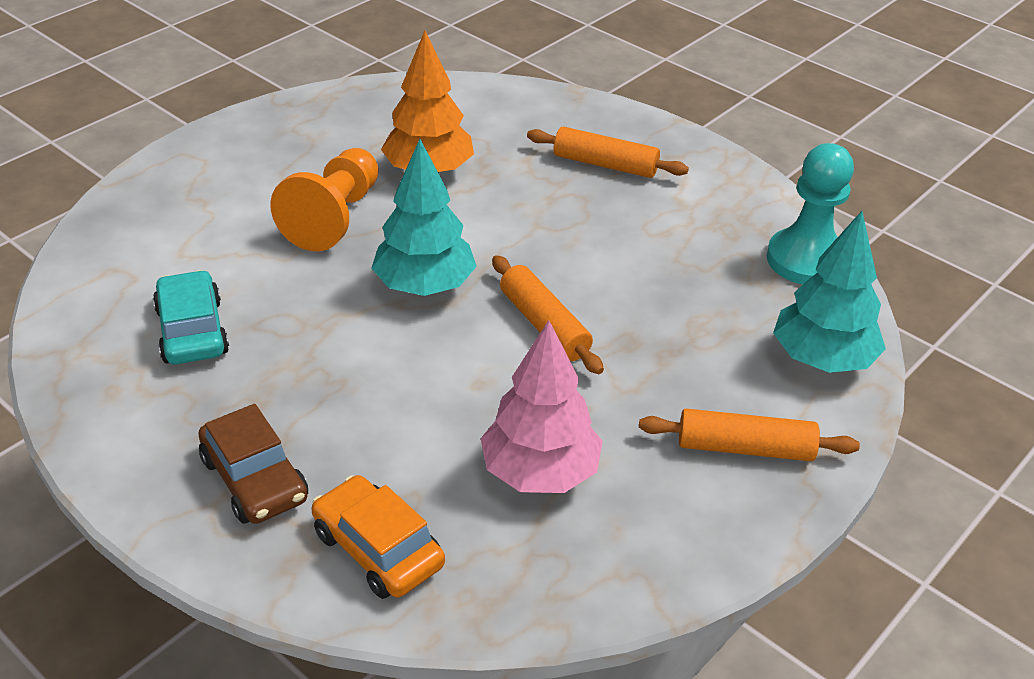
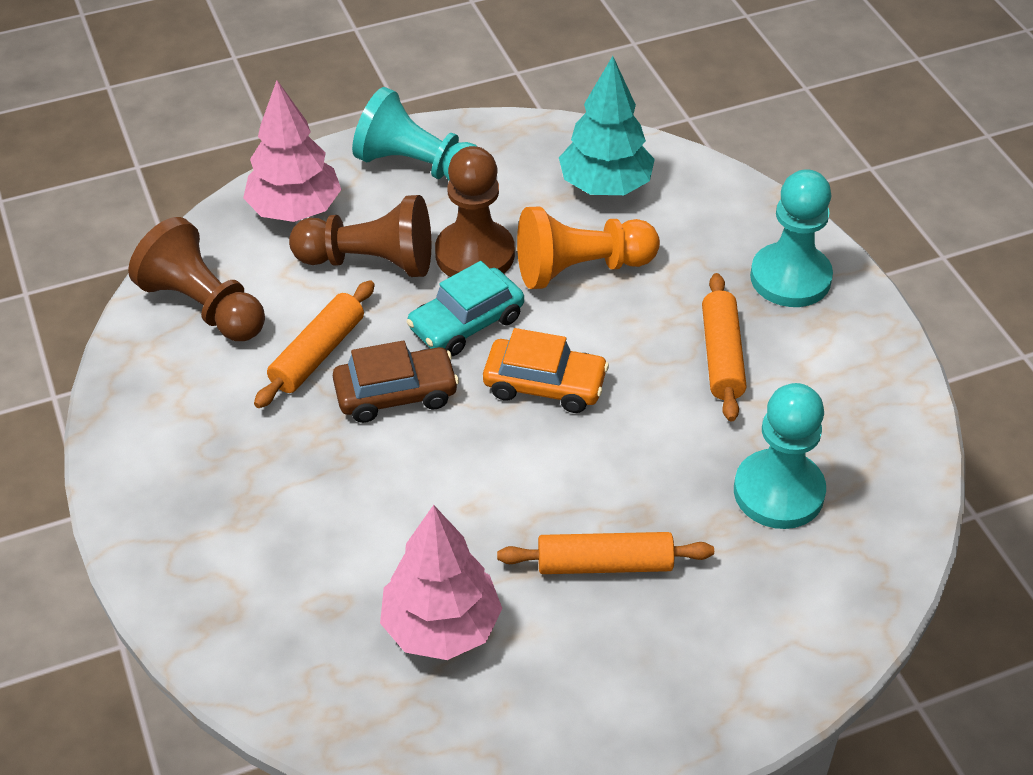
brown pawn: 0 -> 3
orange tree: 1 -> 0
pink tree: 1 -> 2
turquoise pawn: 1 -> 3
turquoise tree: 2 -> 1

